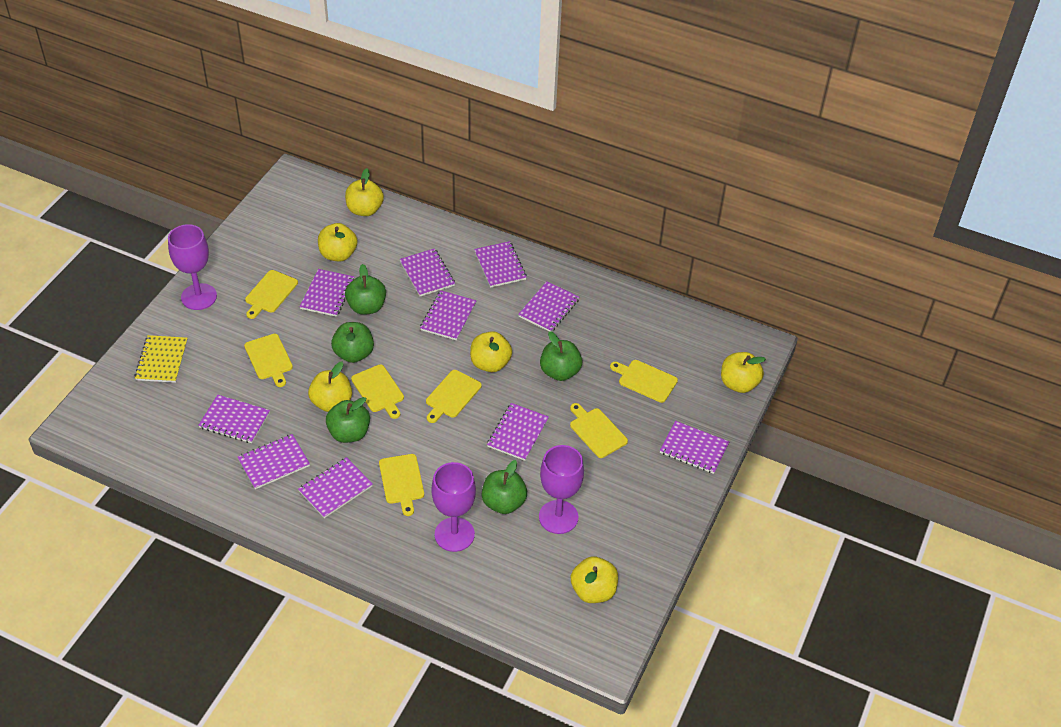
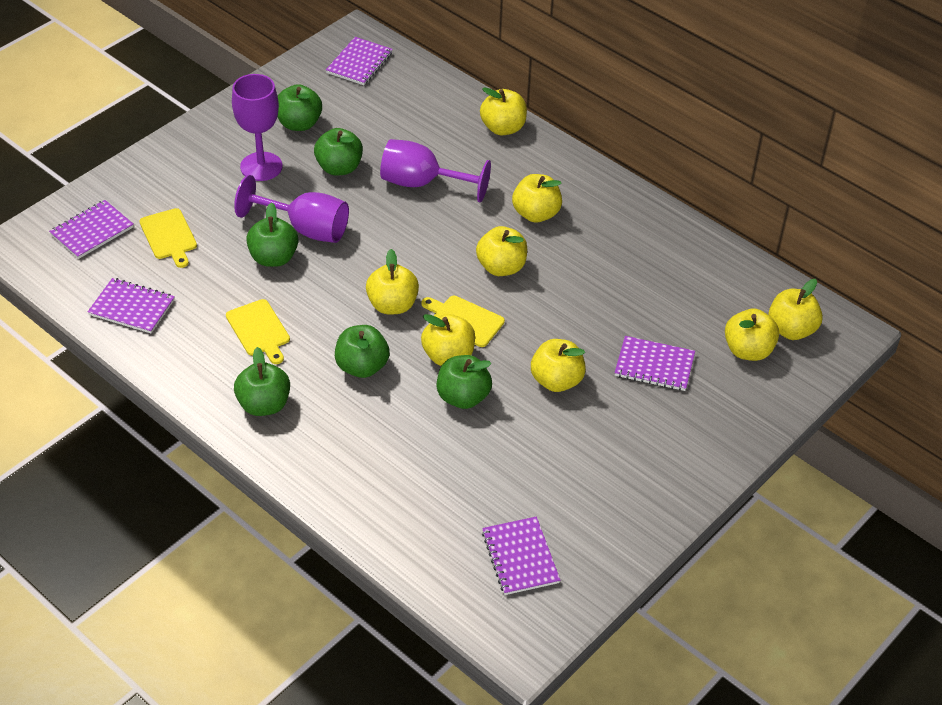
green apple: 5 -> 6
purple notebook: 10 -> 5
yellow apple: 6 -> 8
yellow cutting board: 7 -> 3
yellow notebook: 1 -> 0

